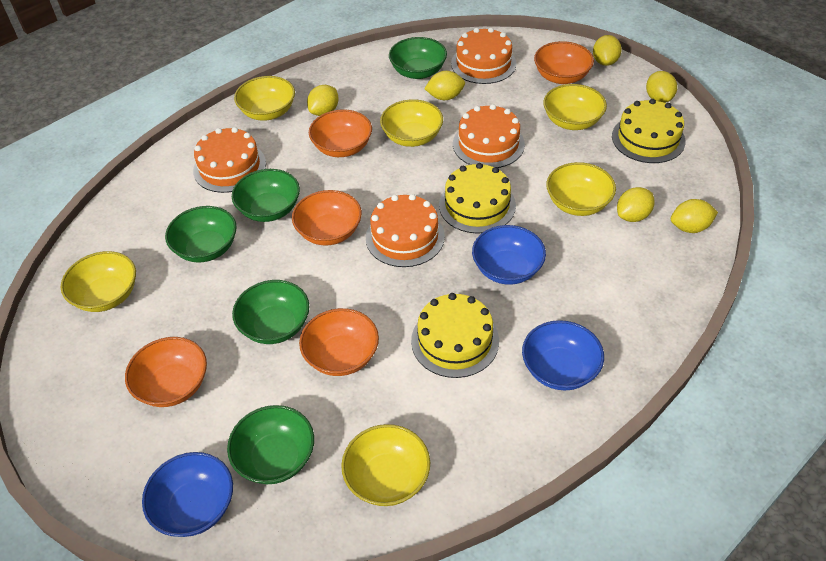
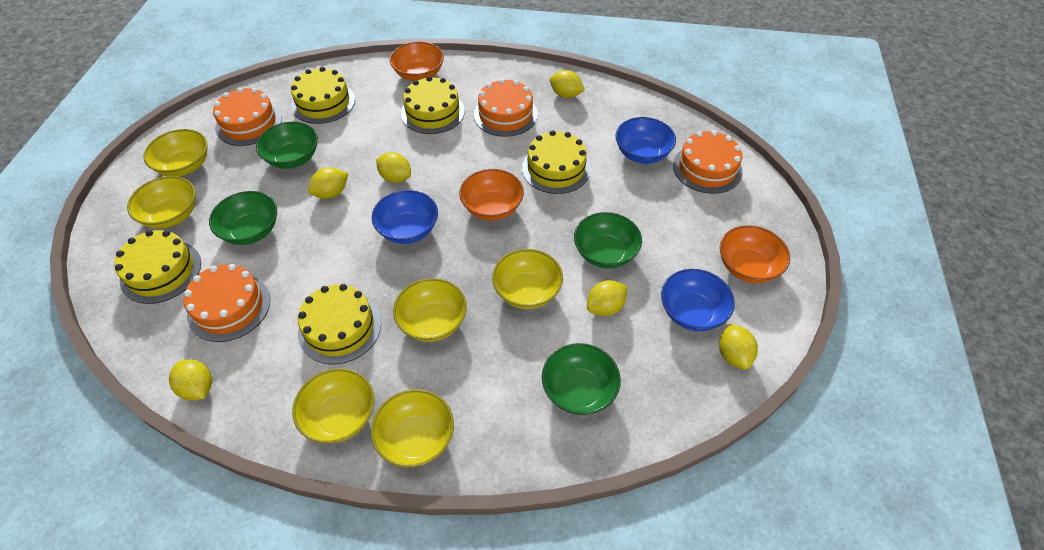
green bowl: 5 -> 4
orange bowl: 5 -> 3
yellow cake: 3 -> 5

